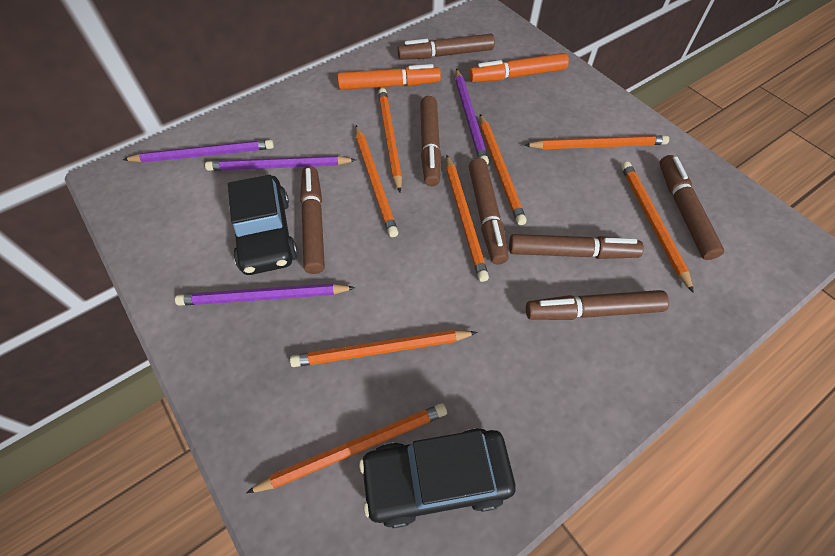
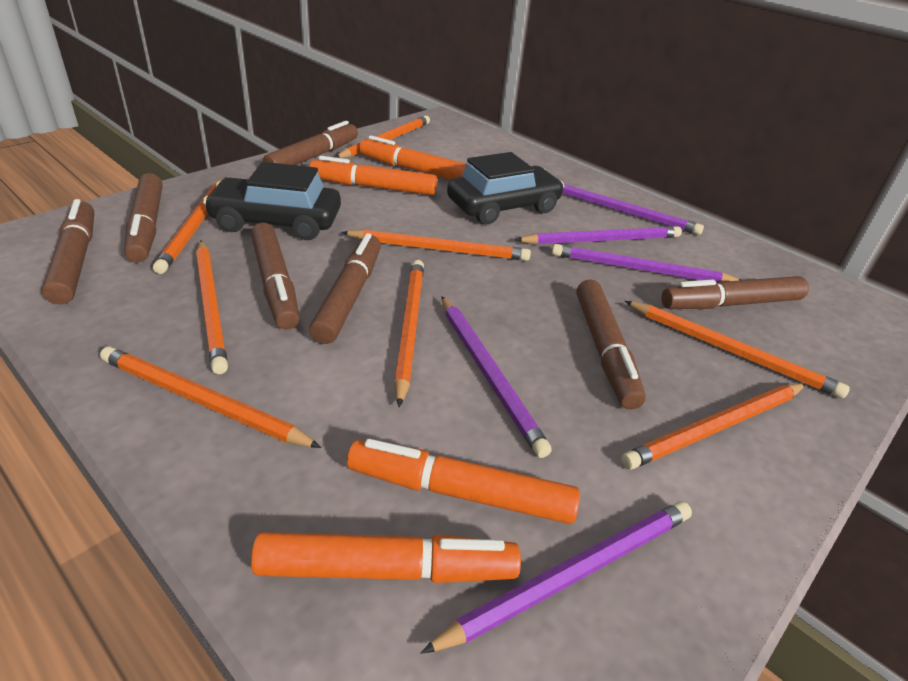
orange marker: 2 -> 4
purple pencil: 4 -> 5

